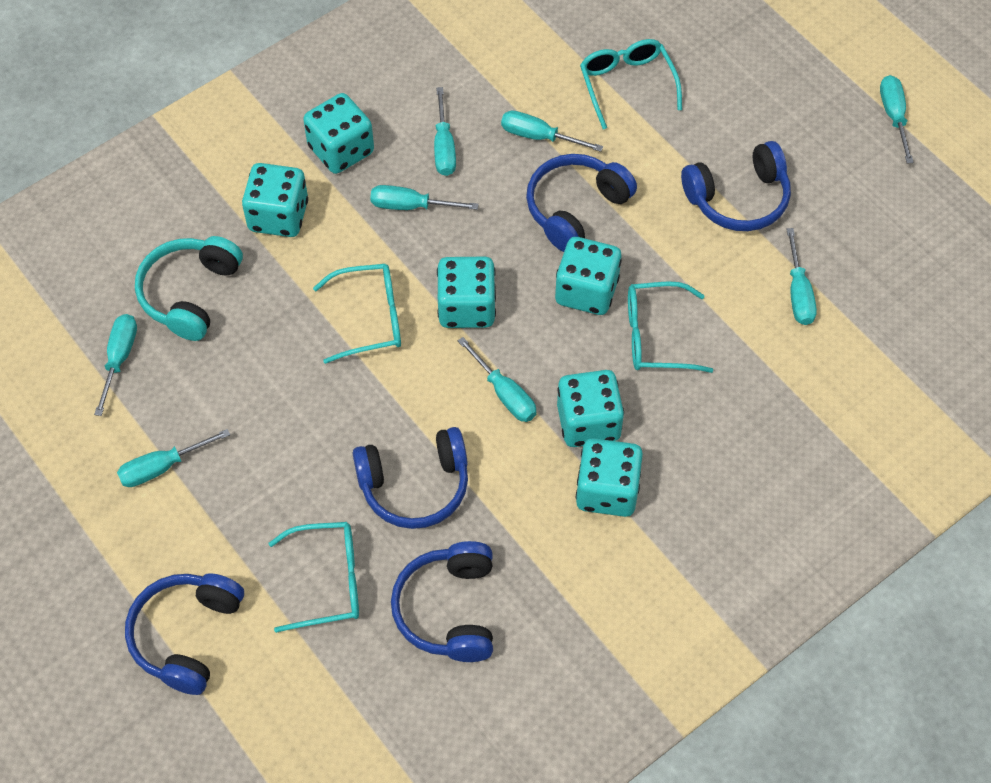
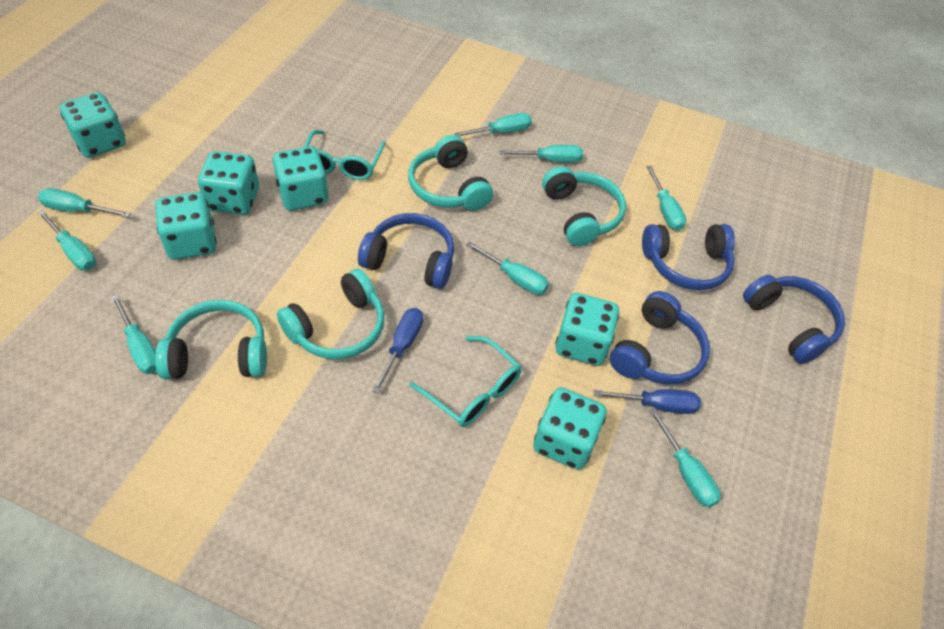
blue headphones: 5 -> 4
blue screwdriver: 0 -> 2
turquoise glasses: 4 -> 2
turquoise headphones: 1 -> 4

